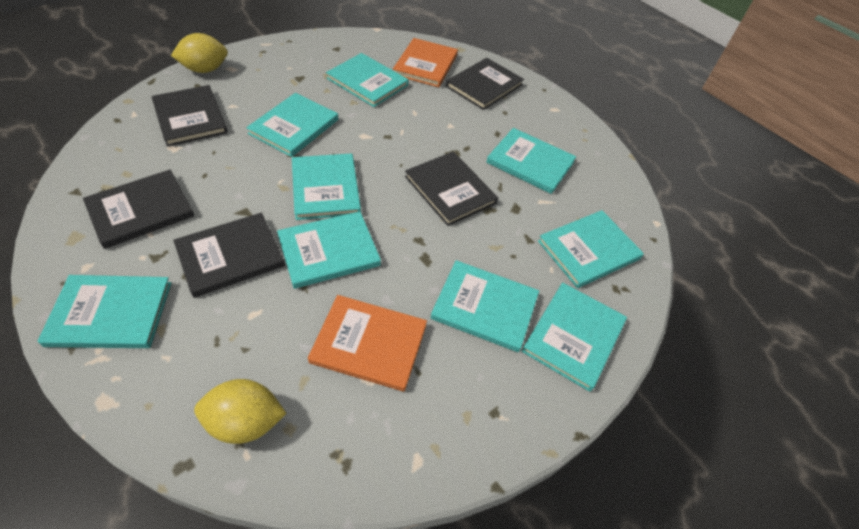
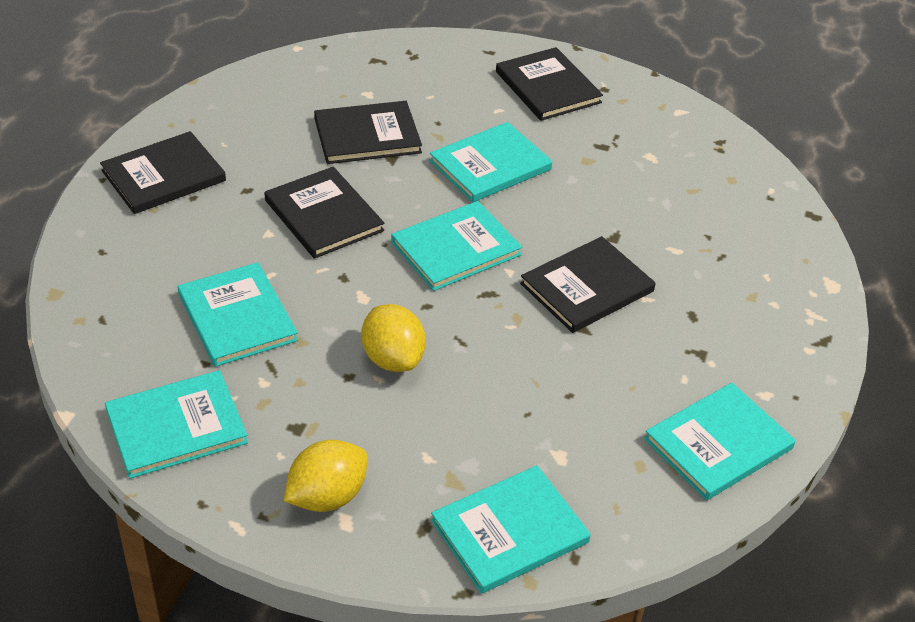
orange book: 2 -> 0
turquoise book: 9 -> 6

